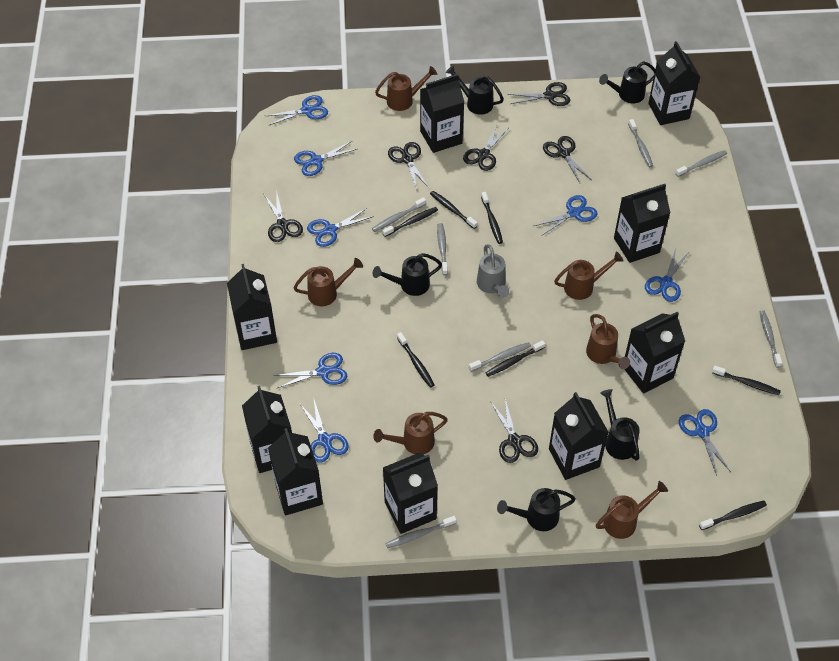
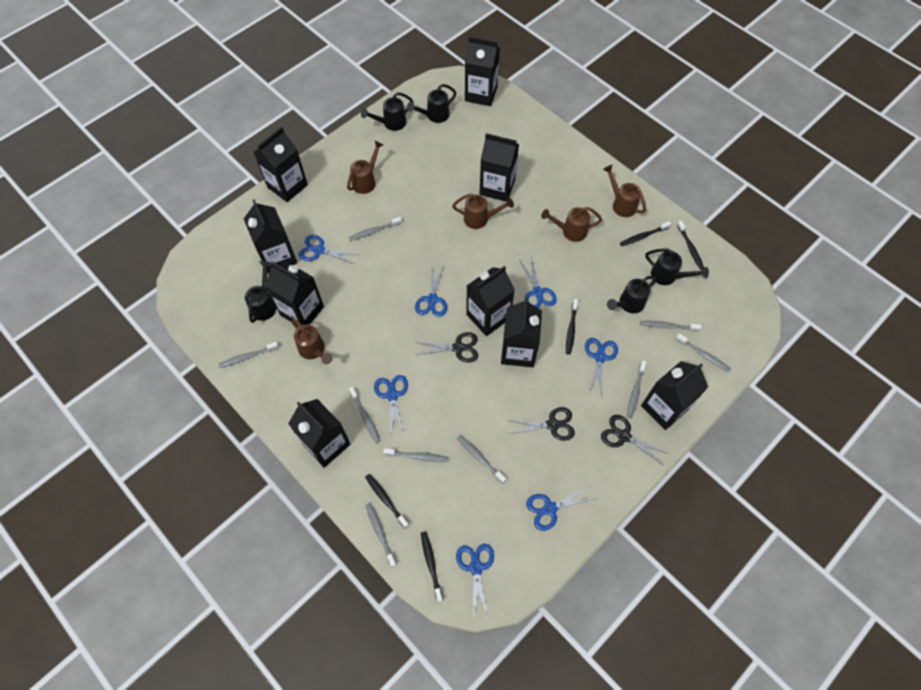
black scissors: 6 -> 3
black toothbrush: 7 -> 5
blue scissors: 8 -> 7
brown watering can: 6 -> 5
grey toothbrush: 7 -> 9
grey watering can: 1 -> 0

